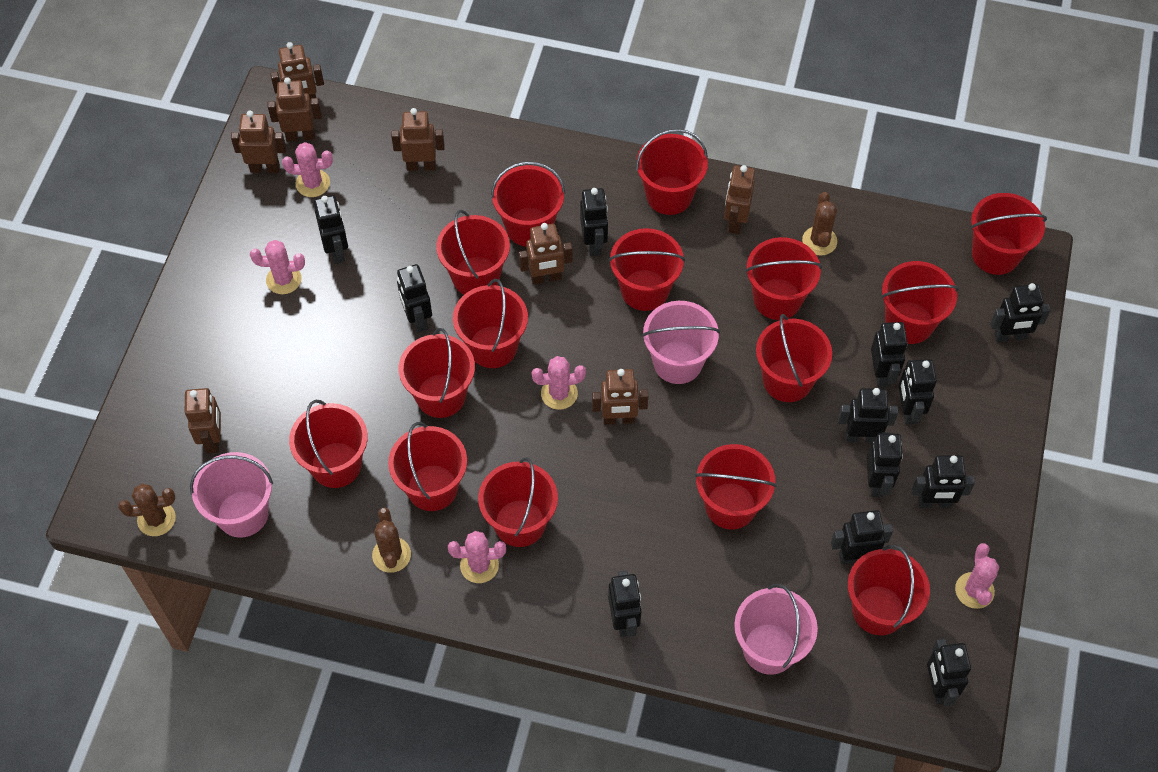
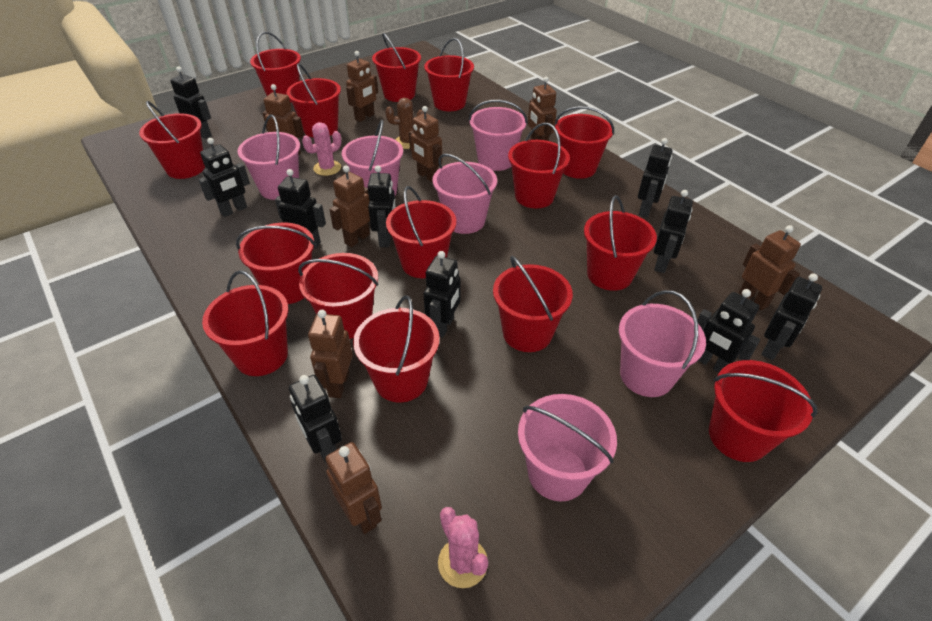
black robot: 12 -> 10
brown cactus: 3 -> 1
pink bucket: 3 -> 6
pink cactus: 5 -> 2

